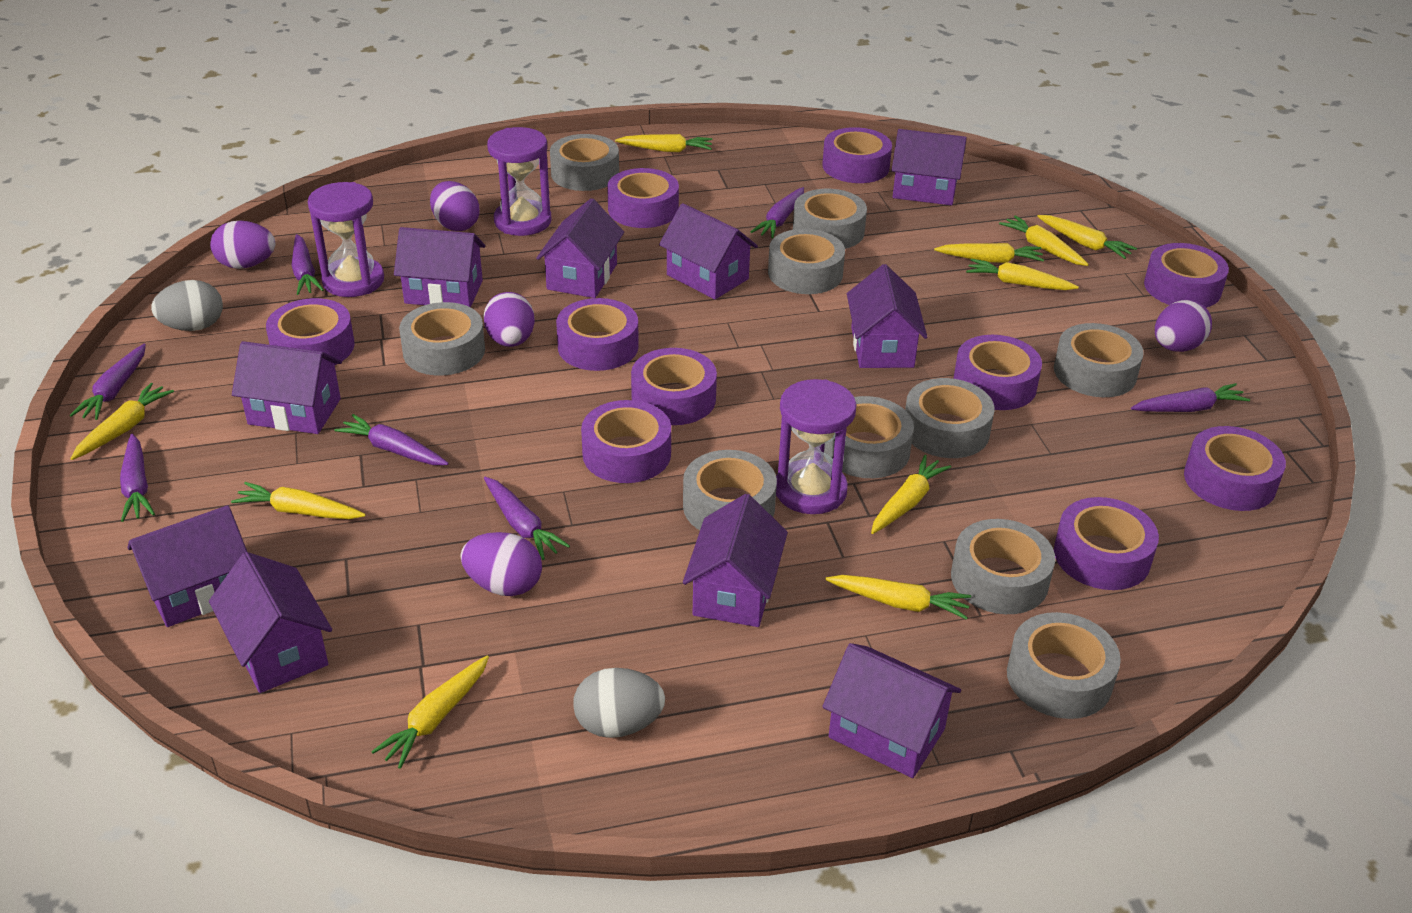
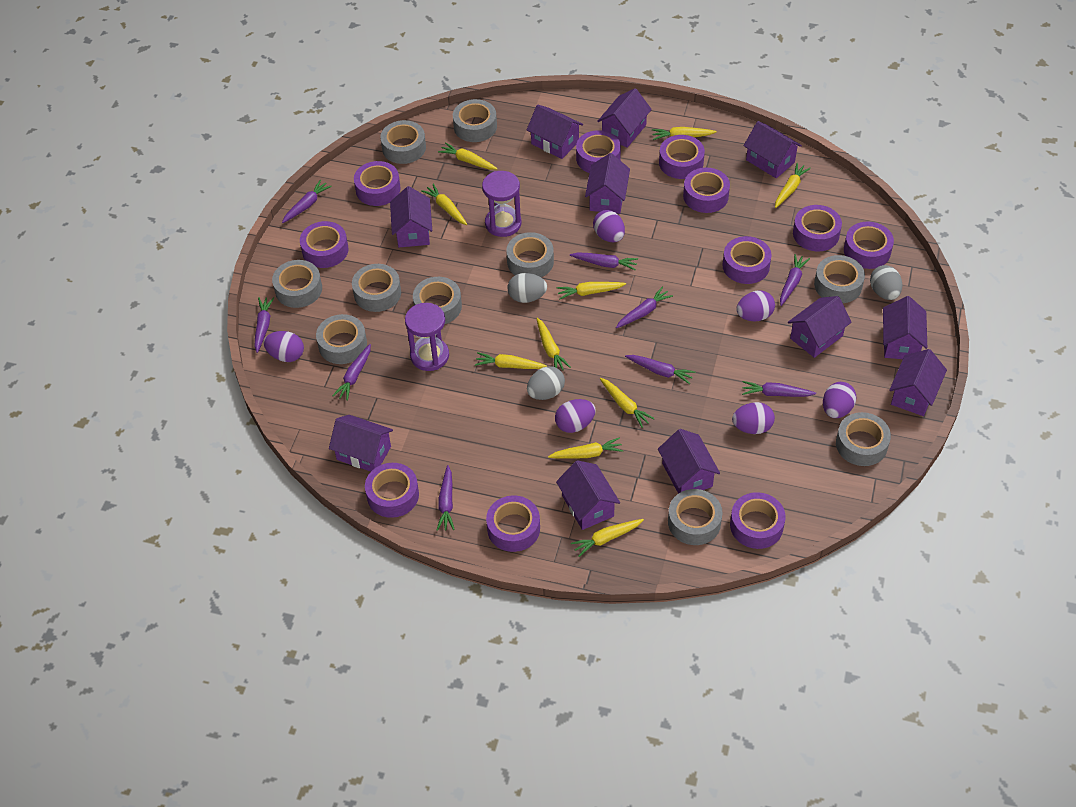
grey egg: 2 -> 3
purple carrot: 7 -> 9
purple egg: 5 -> 6
purple hourglass: 3 -> 2
purple house: 10 -> 11
purple tape: 10 -> 11

